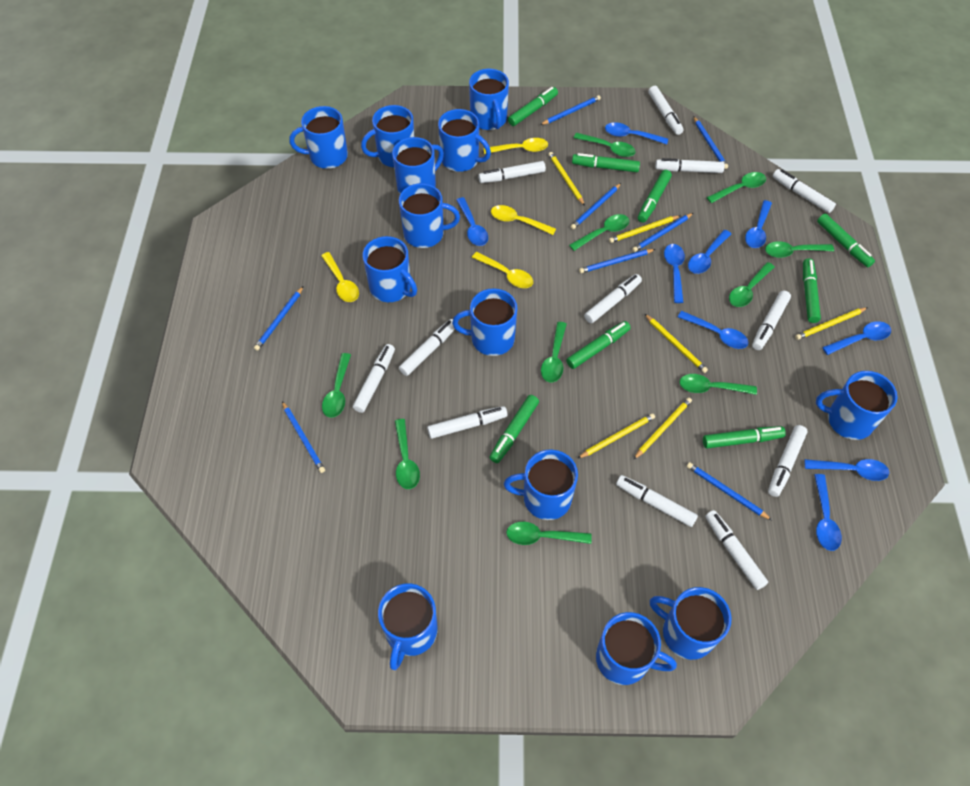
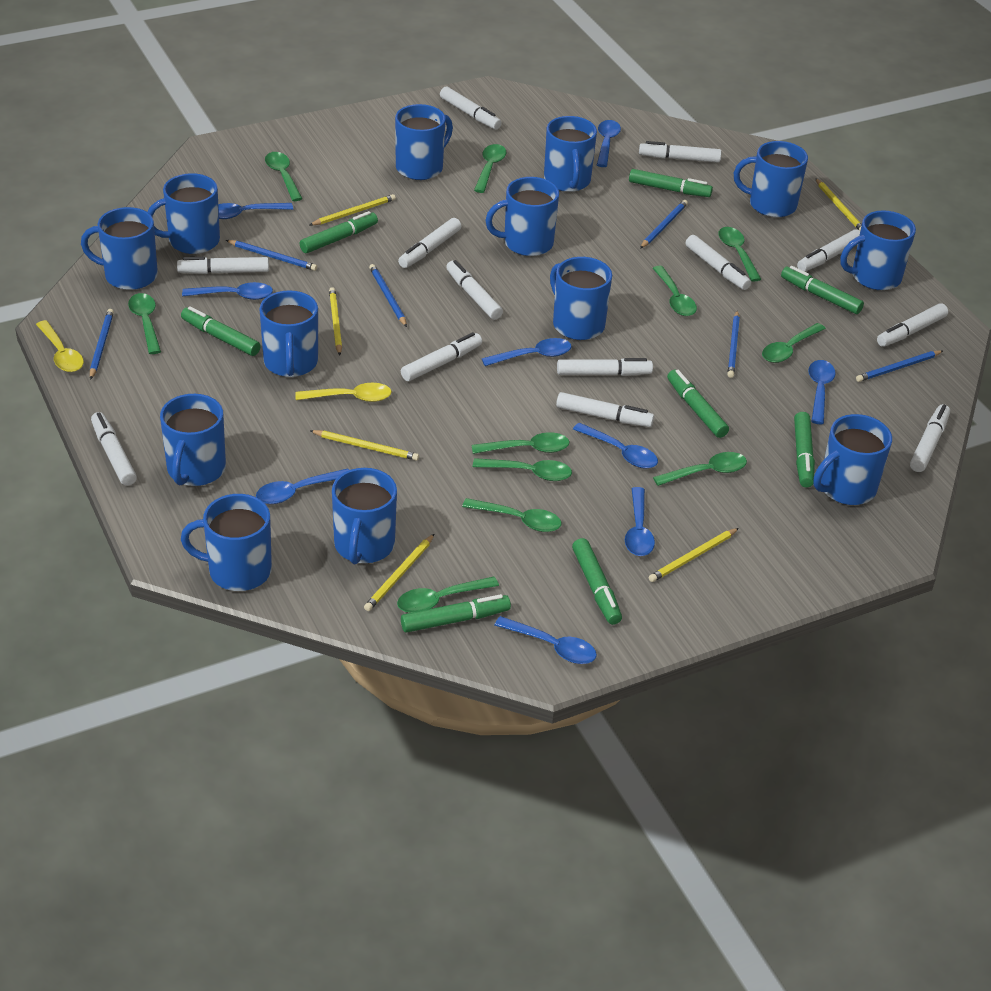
blue pencil: 8 -> 6
green spoon: 10 -> 11
white marker: 12 -> 13
yellow spoon: 4 -> 2

